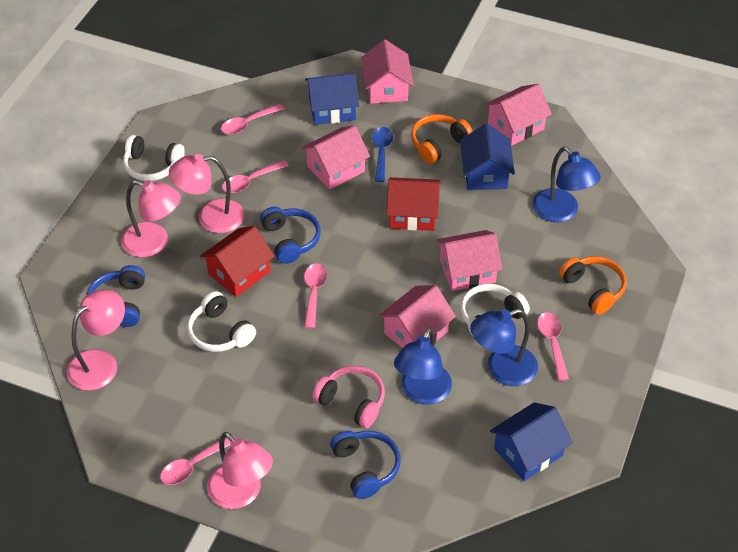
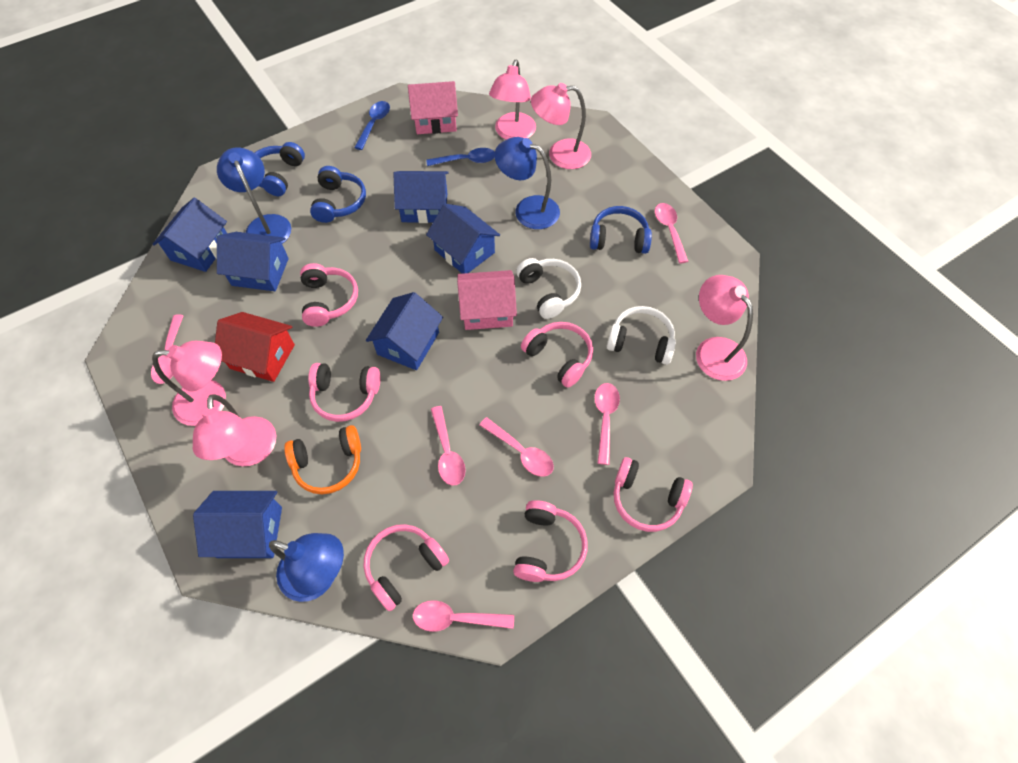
blue house: 3 -> 6
blue spoon: 1 -> 2
orange headphones: 2 -> 1
pink headphones: 1 -> 6
pink house: 5 -> 2
pink lamp: 4 -> 5
pink spoon: 5 -> 6
red house: 2 -> 1
white headphones: 3 -> 2

